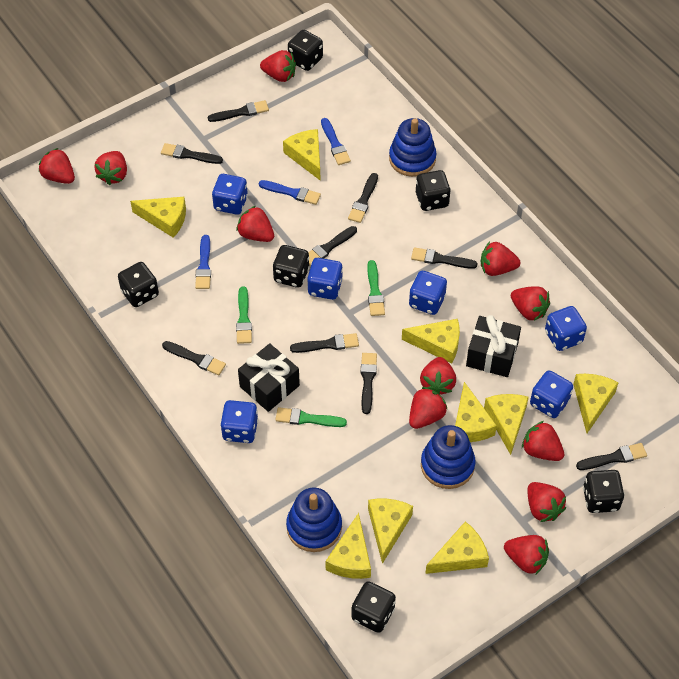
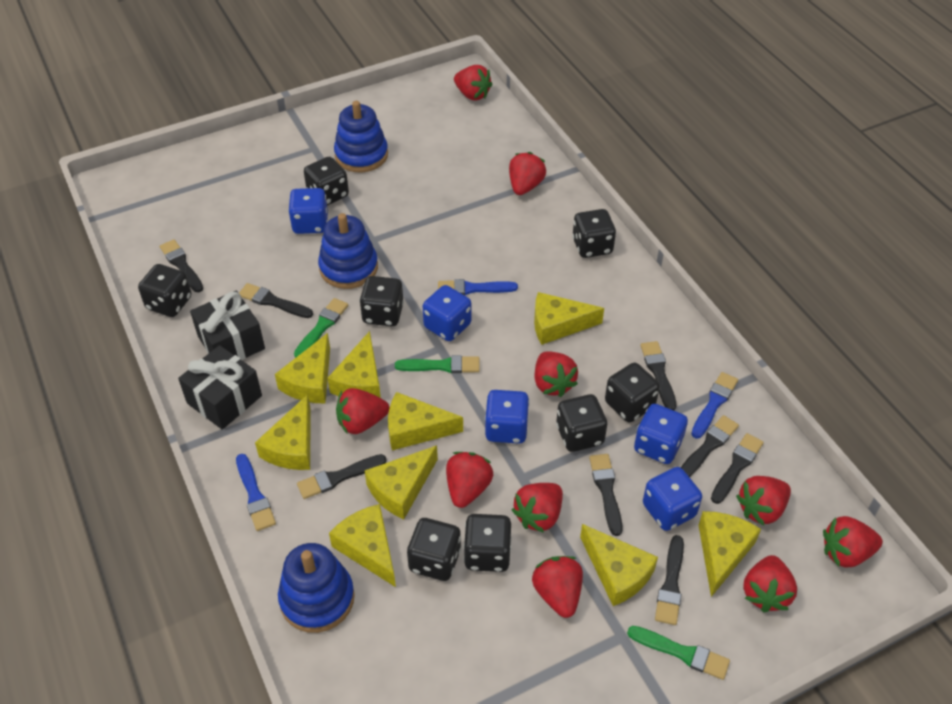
black brush: 9 -> 8
black dice: 6 -> 8
blue dice: 6 -> 5
red strawberry: 11 -> 10

